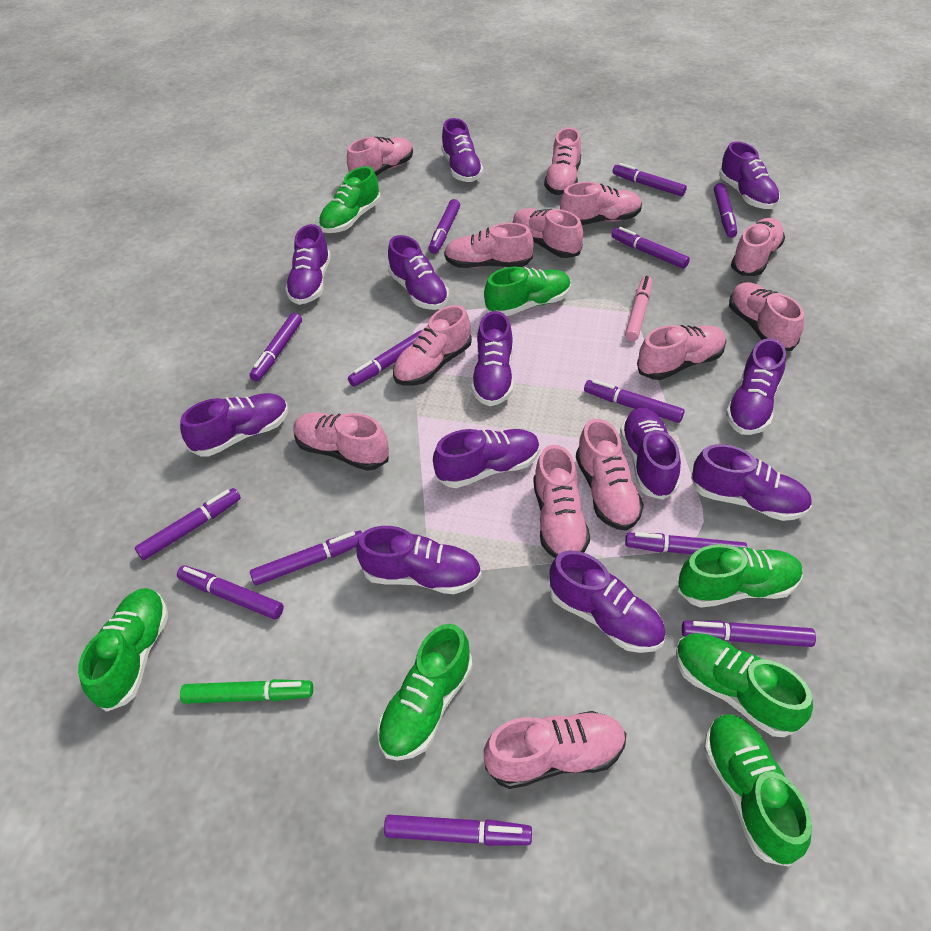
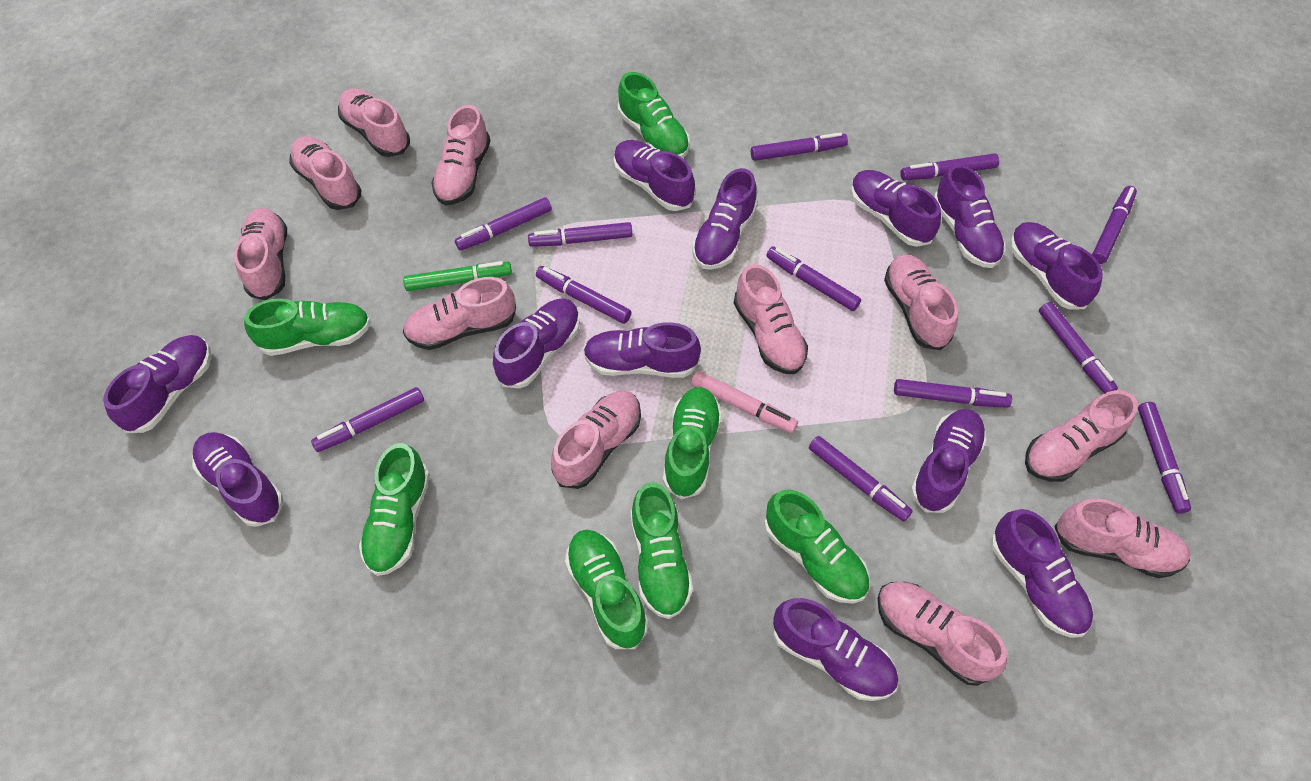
pink shoe: 13 -> 11
purple marker: 13 -> 12

